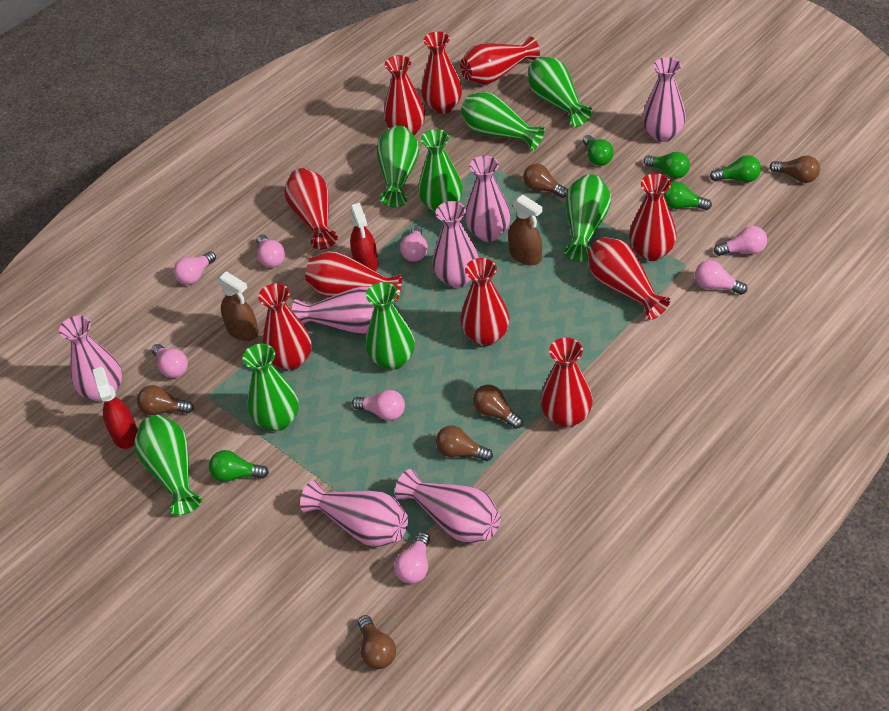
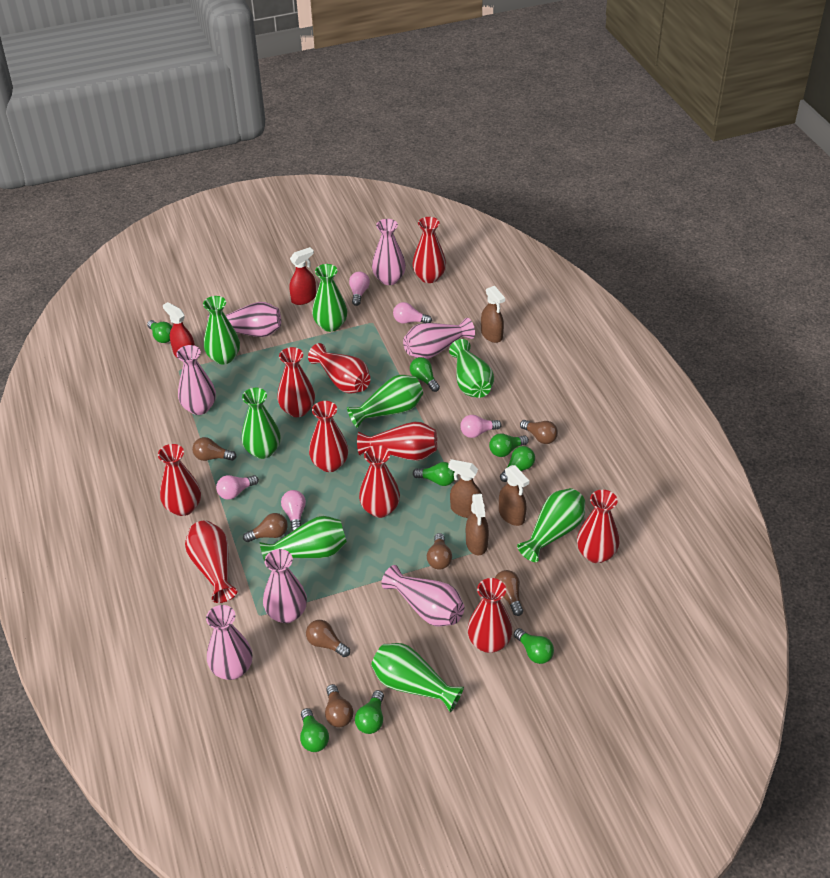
brown light bulb: 6 -> 7
brown spray bottle: 2 -> 4
green light bulb: 5 -> 8
pink light bulb: 8 -> 5

